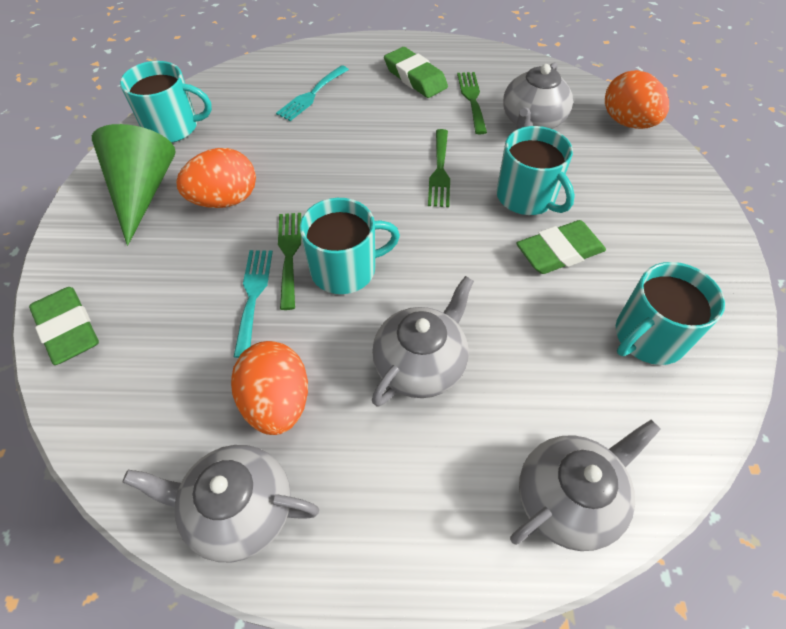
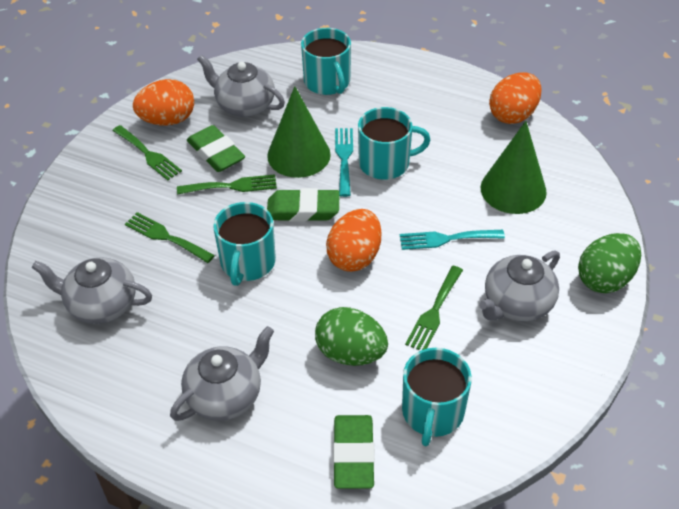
green cone: 1 -> 2
green egg: 0 -> 2
green fork: 3 -> 4

